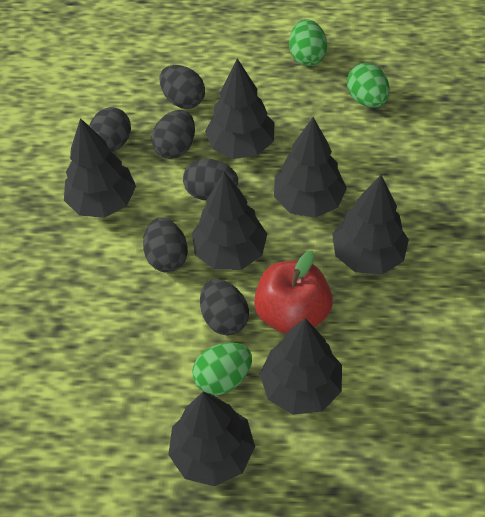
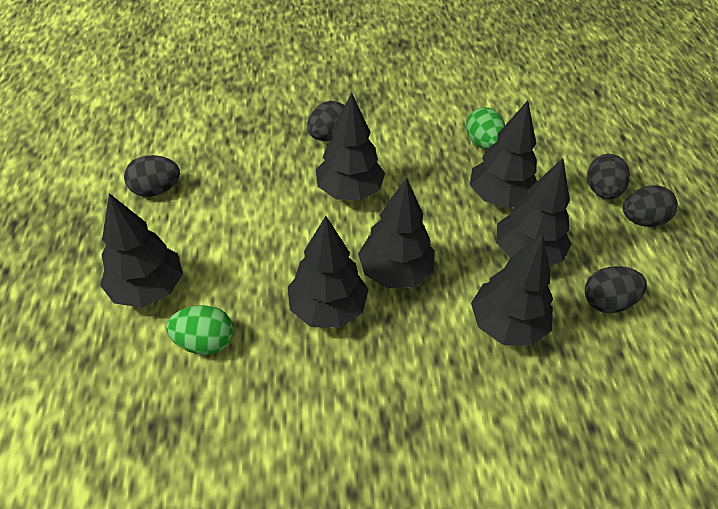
black egg: 6 -> 5
green egg: 3 -> 2
red apple: 1 -> 0

